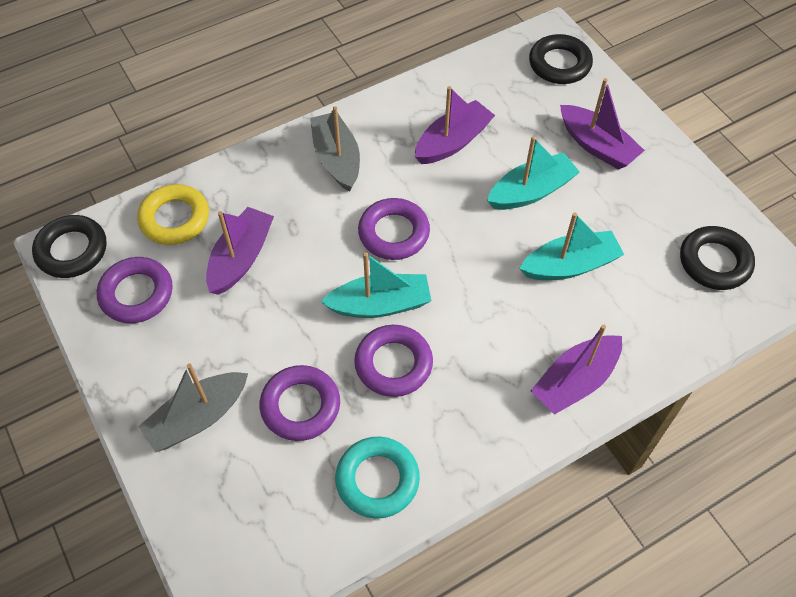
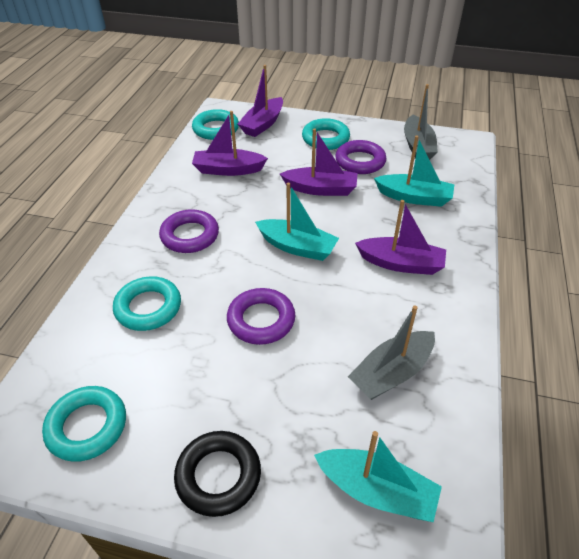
black ring: 3 -> 1
purple ring: 4 -> 3
turquoise ring: 1 -> 4
yellow ring: 1 -> 0

